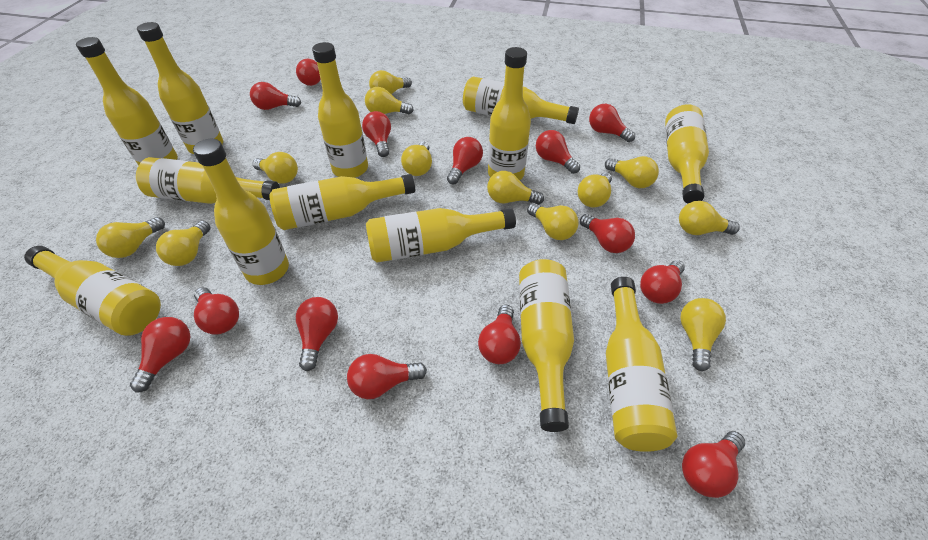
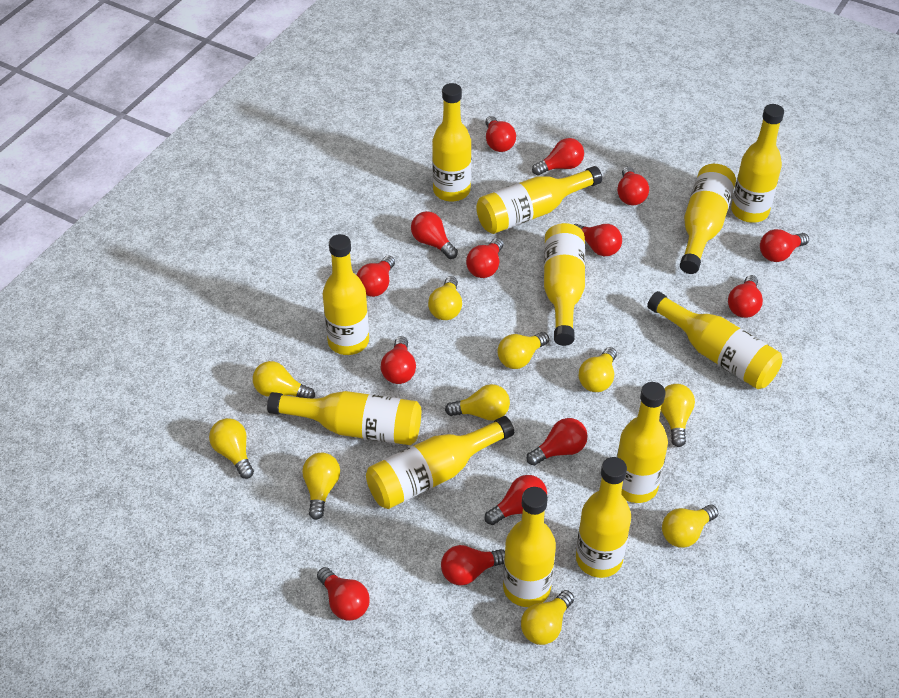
yellow bottle: 13 -> 12
yellow light bulb: 12 -> 10

